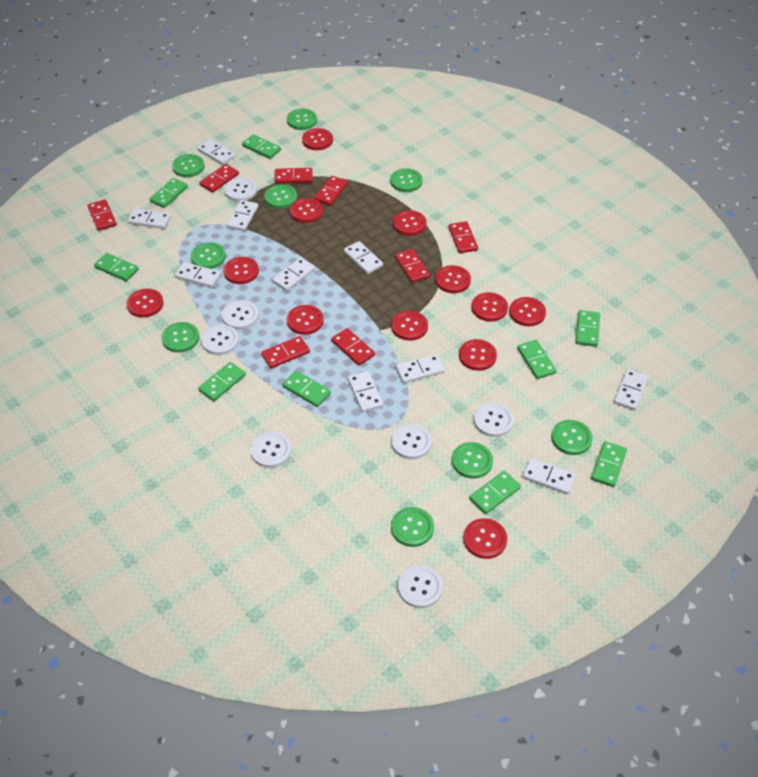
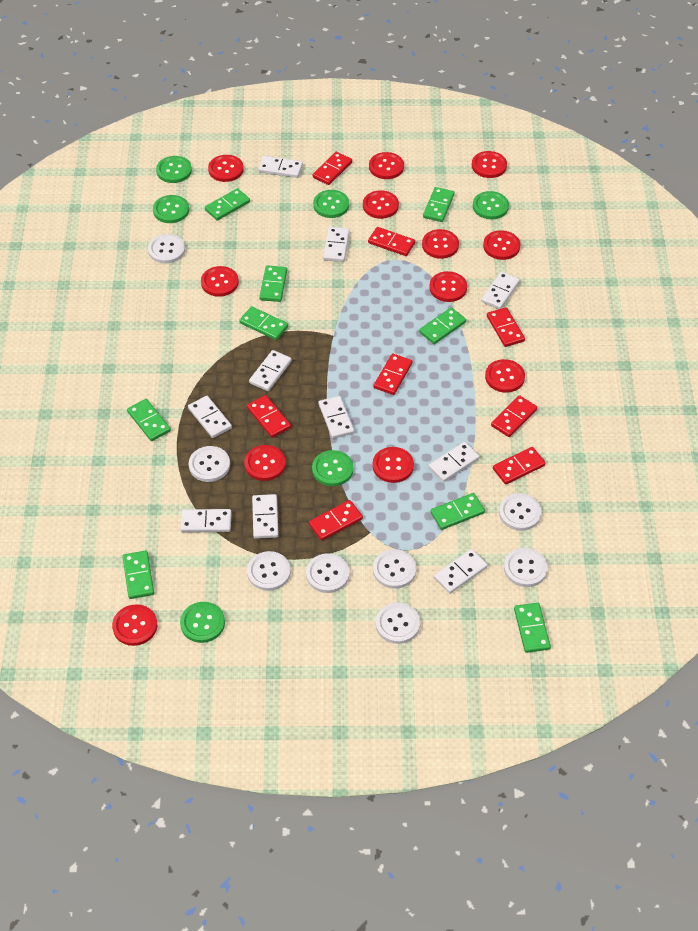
green button: 9 -> 6
white button: 7 -> 8

